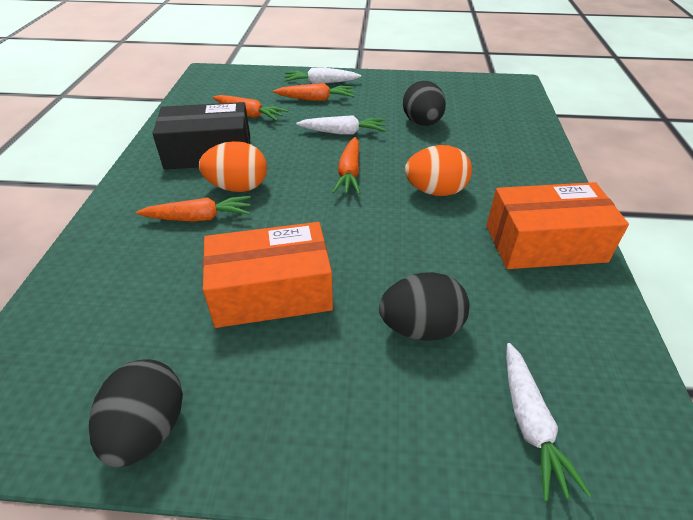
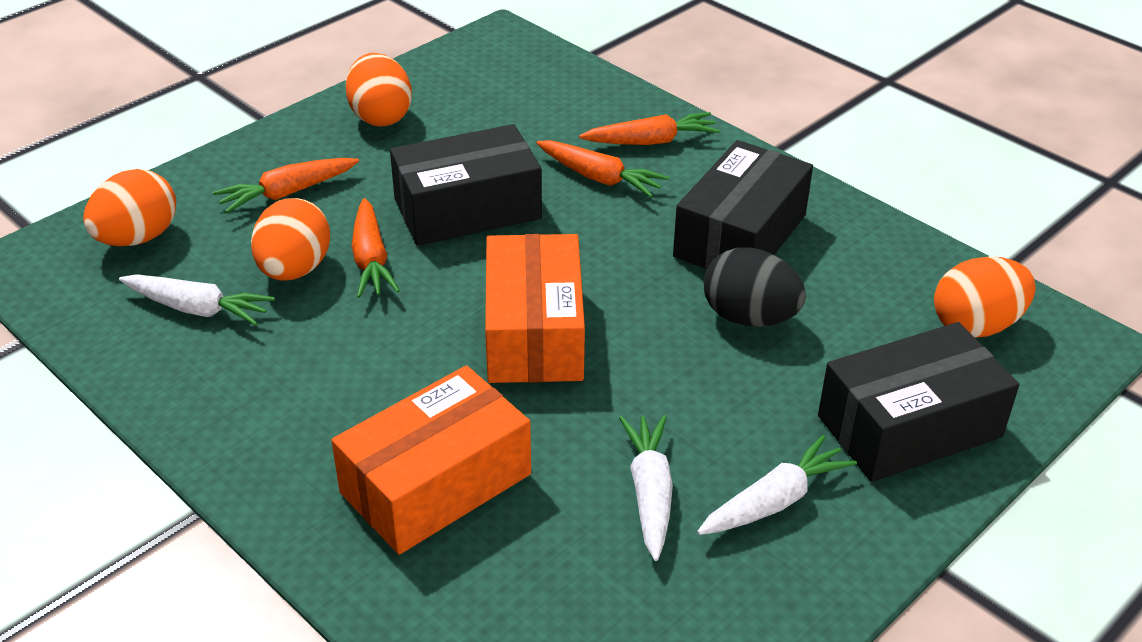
black box: 1 -> 3
black egg: 3 -> 1
orange egg: 2 -> 4

